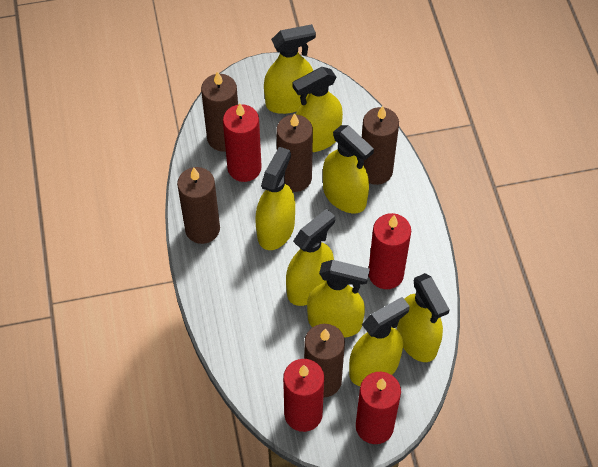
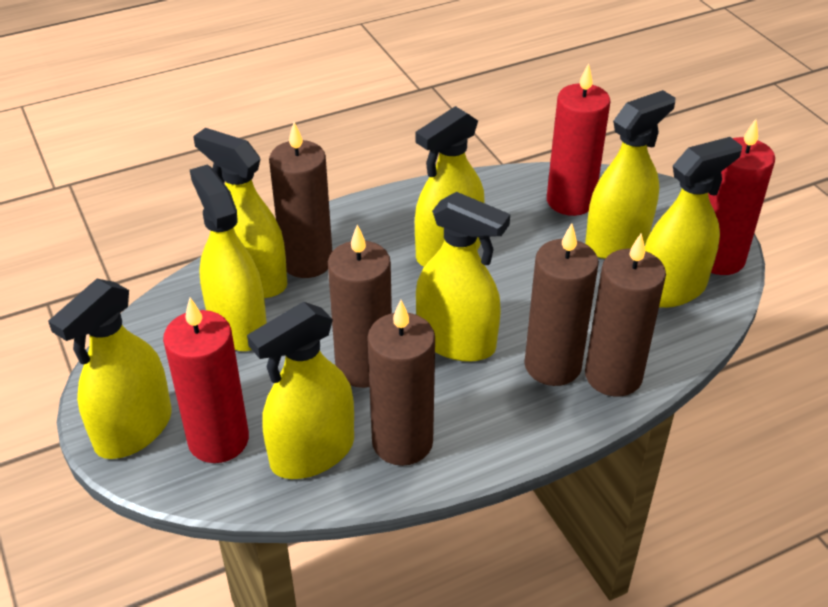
red candle: 4 -> 3

